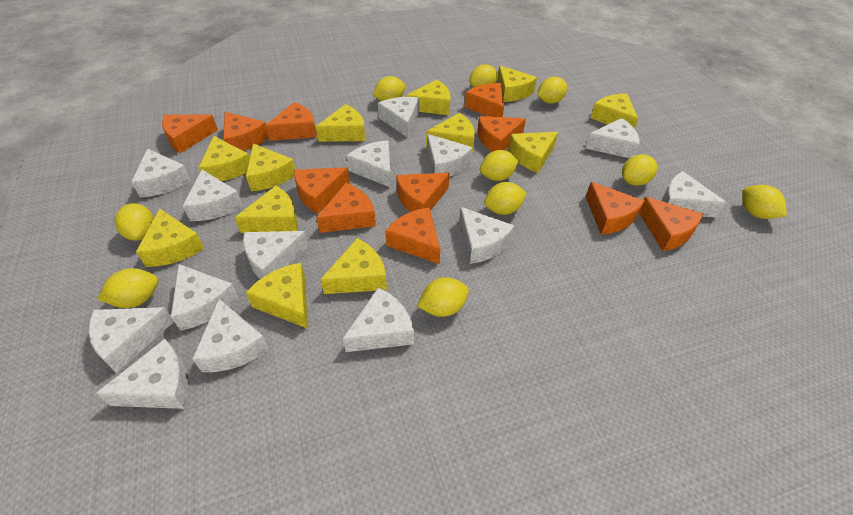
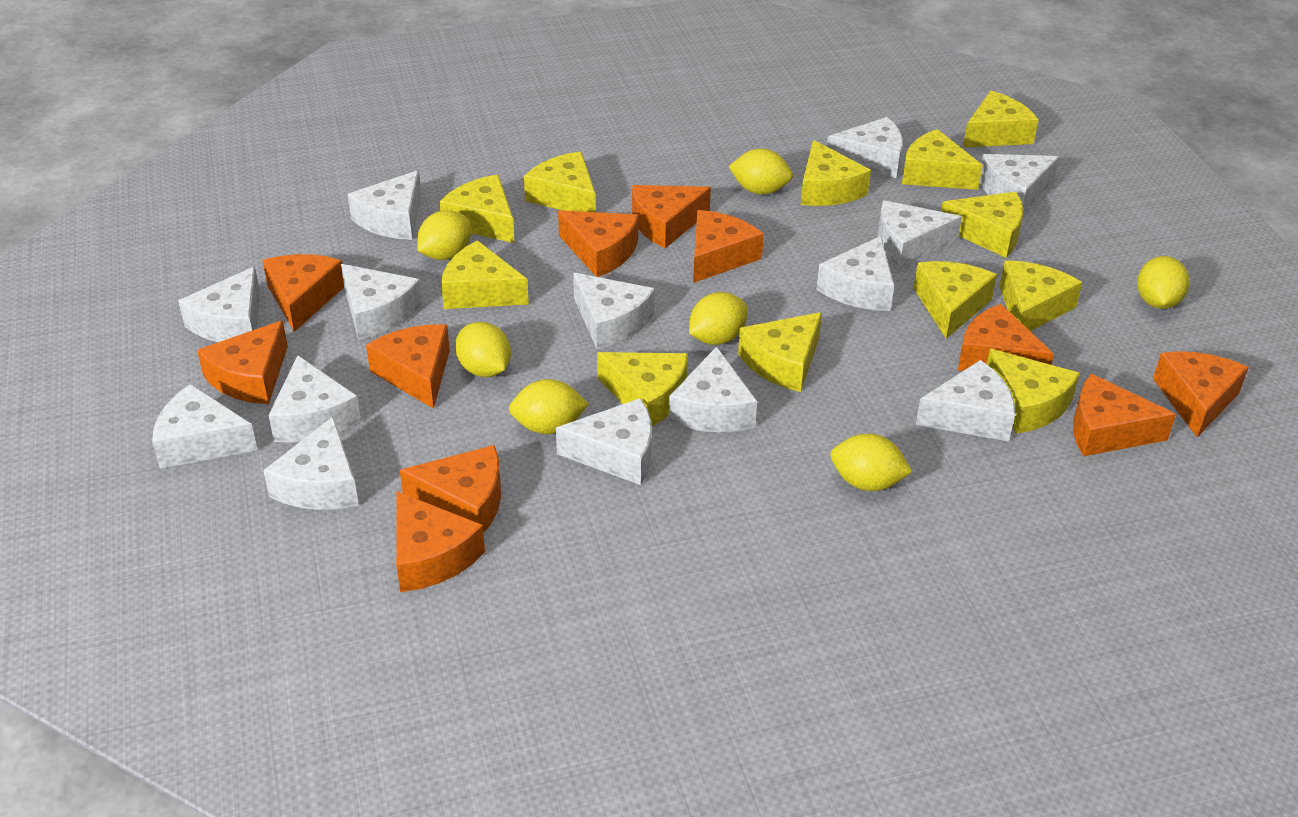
yellow lemon: 10 -> 7

